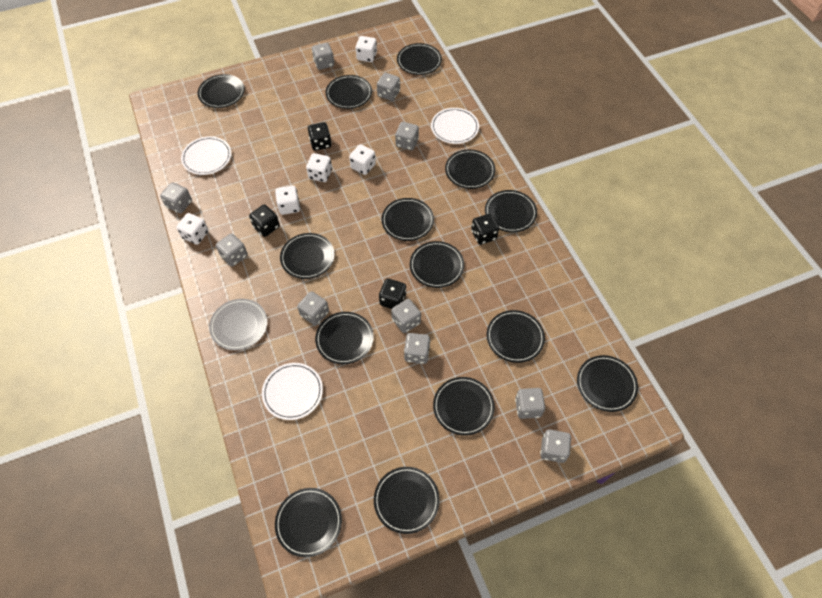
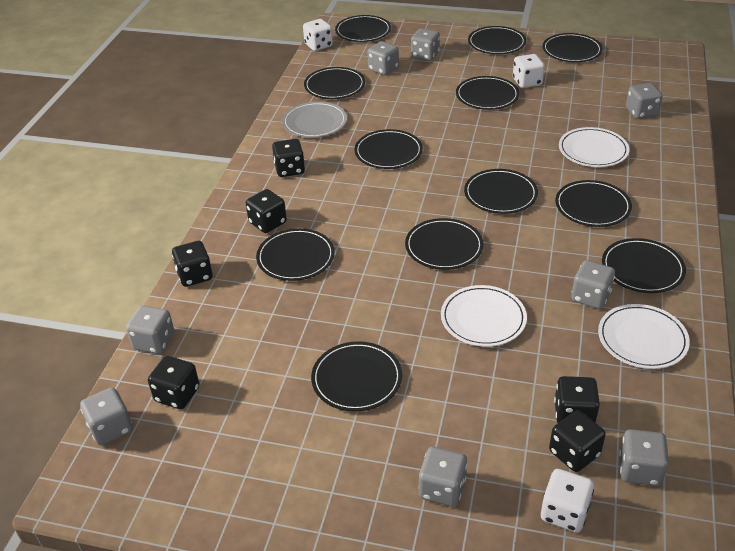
black dice: 4 -> 6
black plate: 14 -> 12
grey dice: 10 -> 8
white dice: 5 -> 3

